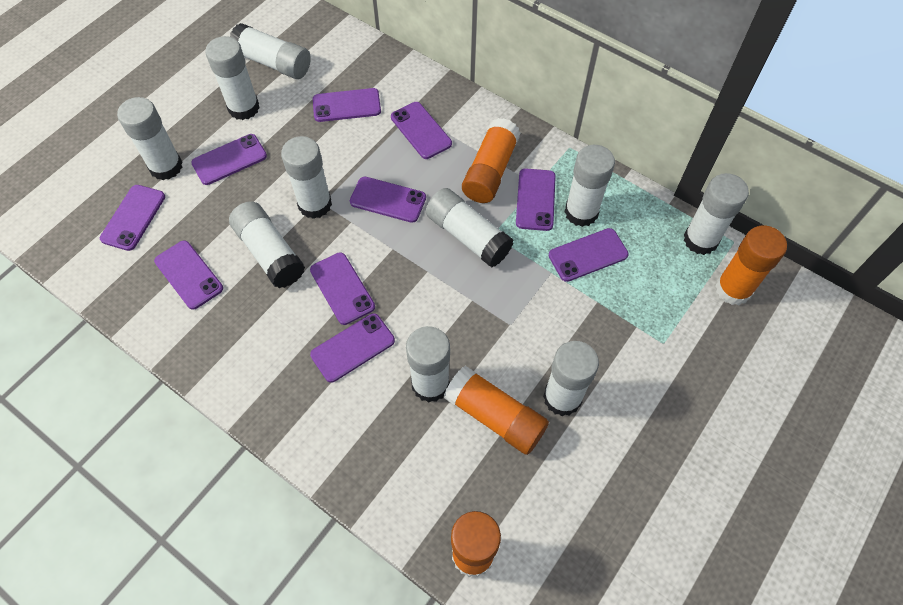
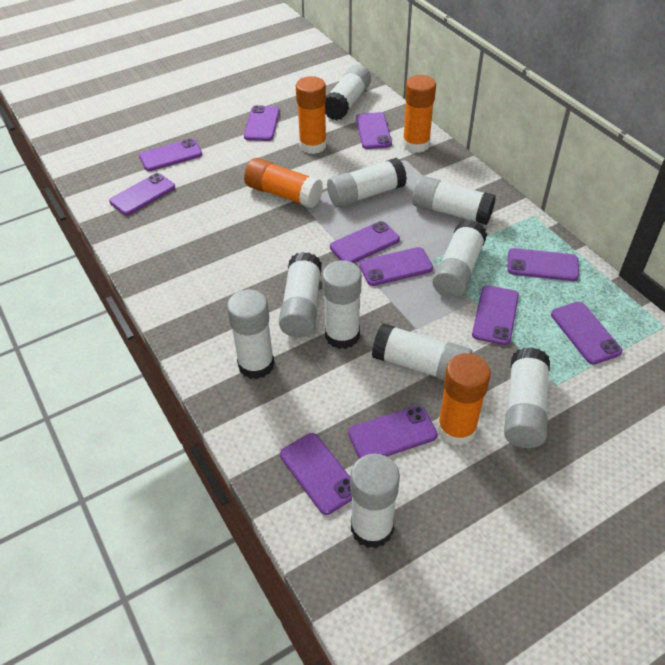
purple phone: 10 -> 11

